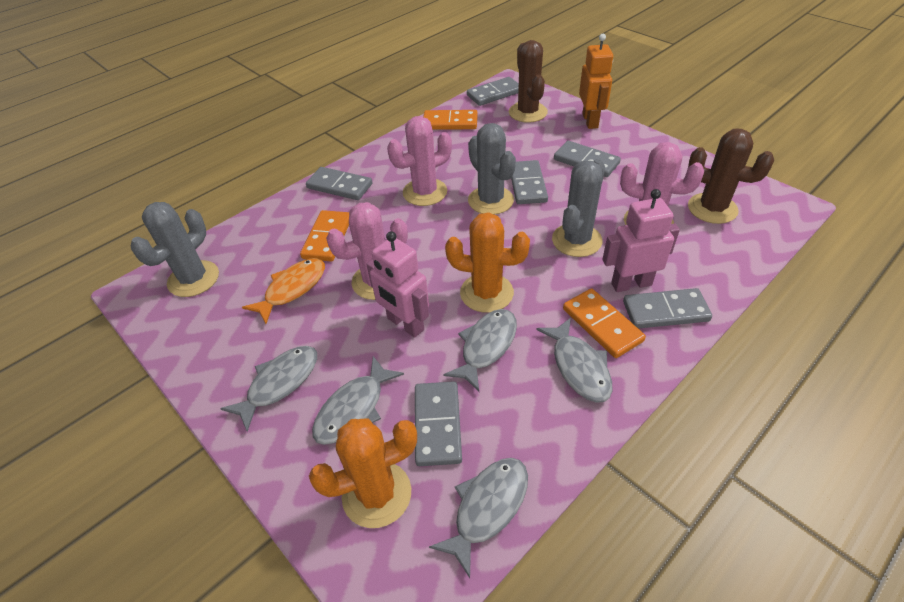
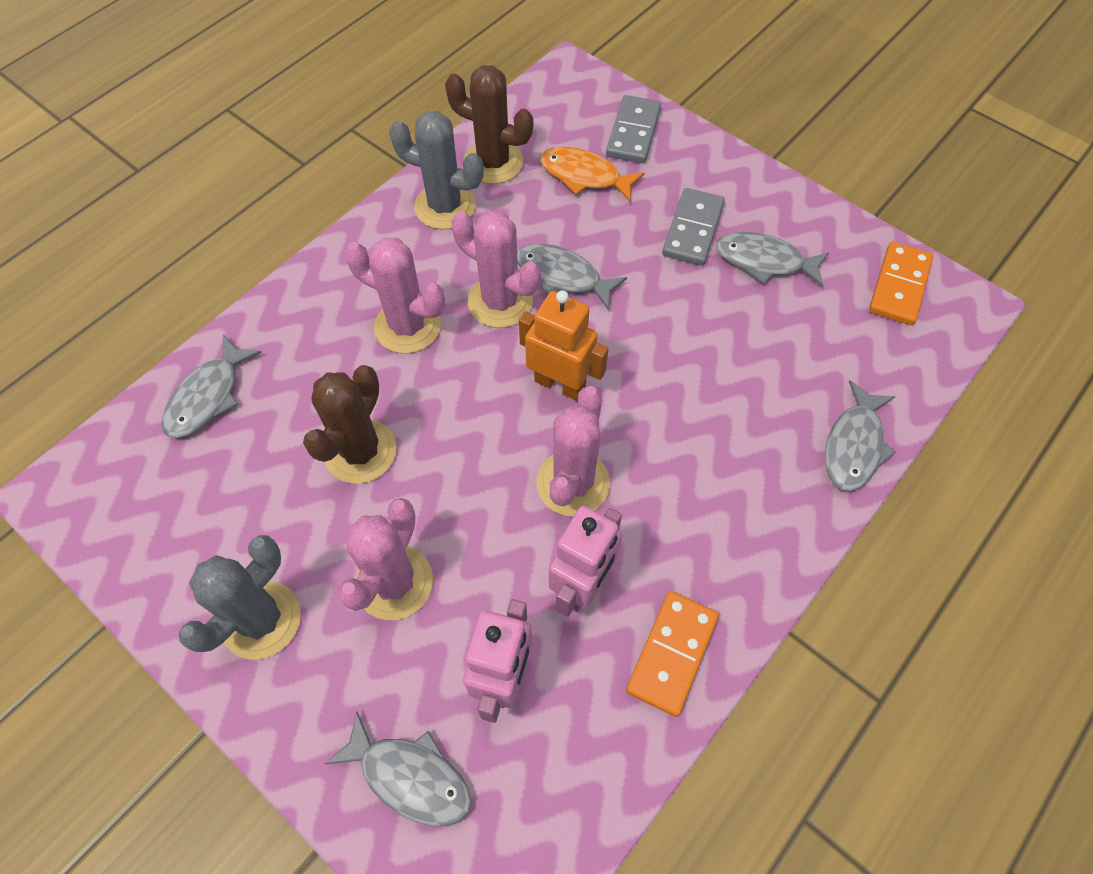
grey cactus: 3 -> 2
grey domino: 6 -> 2
orange cactus: 2 -> 0
orange domino: 3 -> 2
pink cactus: 3 -> 4

